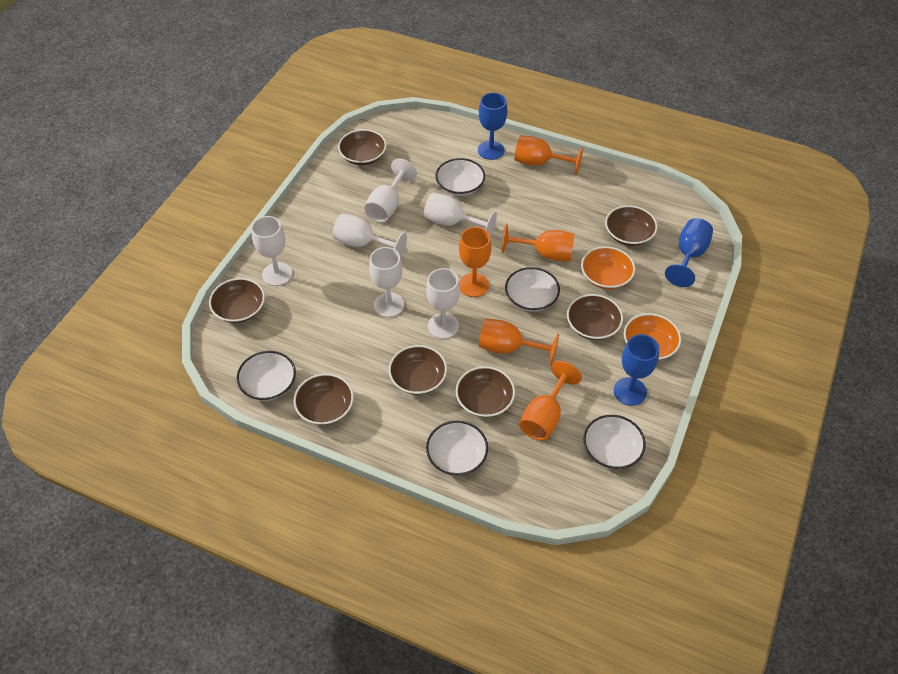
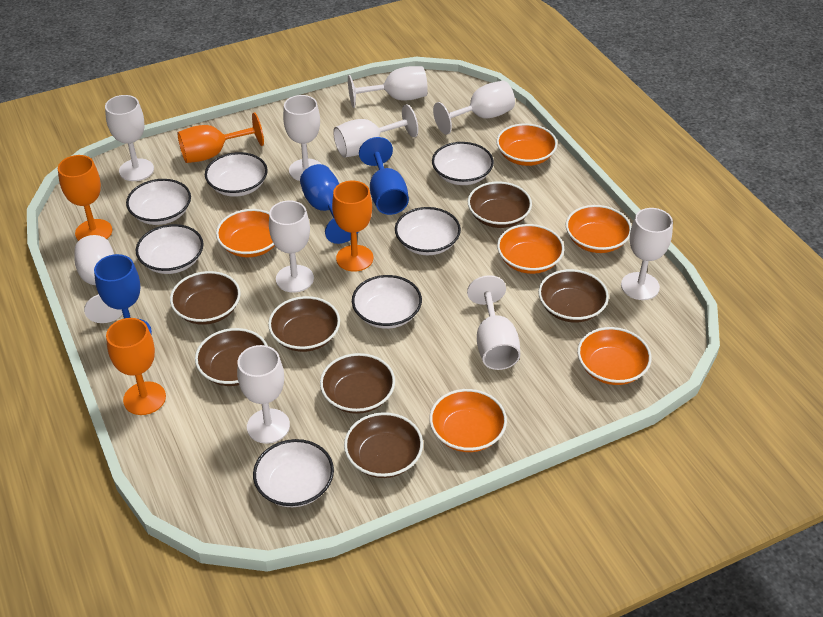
orange bowl: 2 -> 6
orange goblet: 5 -> 4
white bowl: 5 -> 7
white goblet: 6 -> 10

